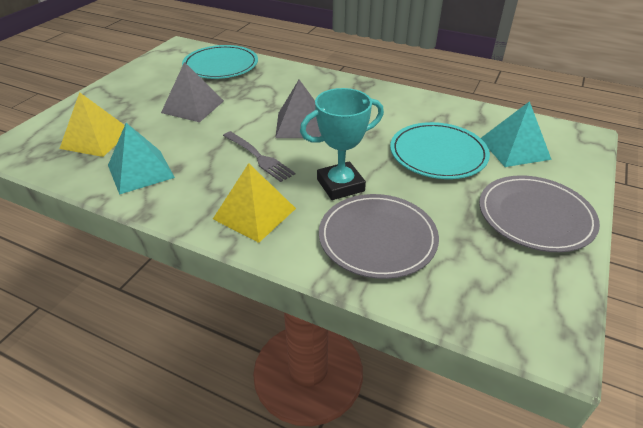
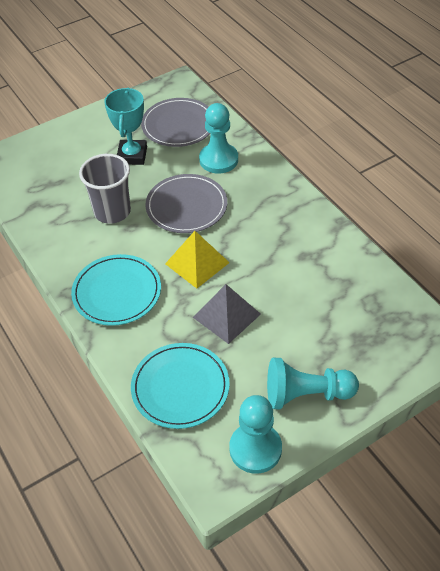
grey cup: 0 -> 1
grey fork: 1 -> 0
grey pyramid: 2 -> 1
turquoise pawn: 0 -> 3
turquoise pyramid: 2 -> 0
yellow pyramid: 2 -> 1

